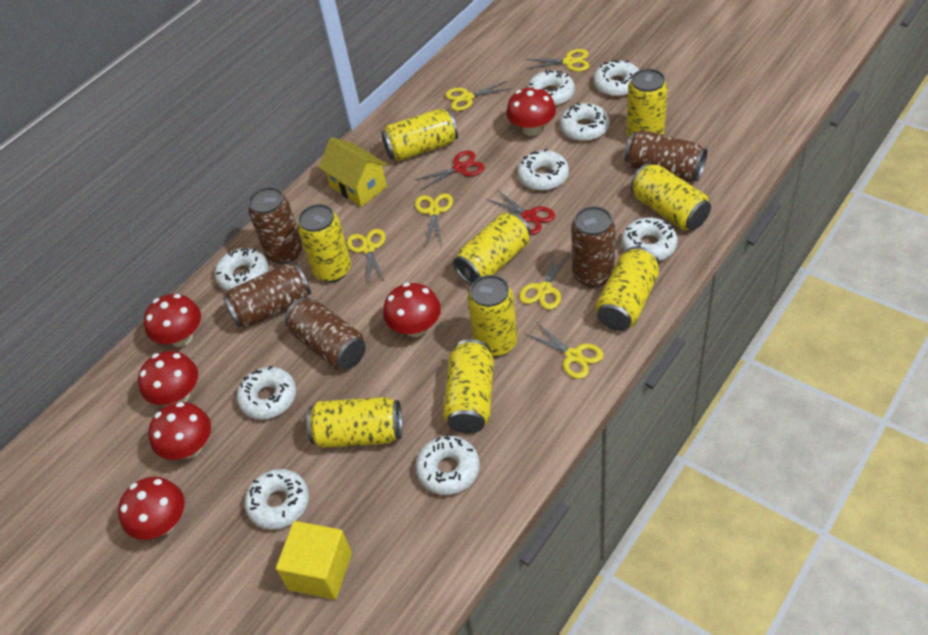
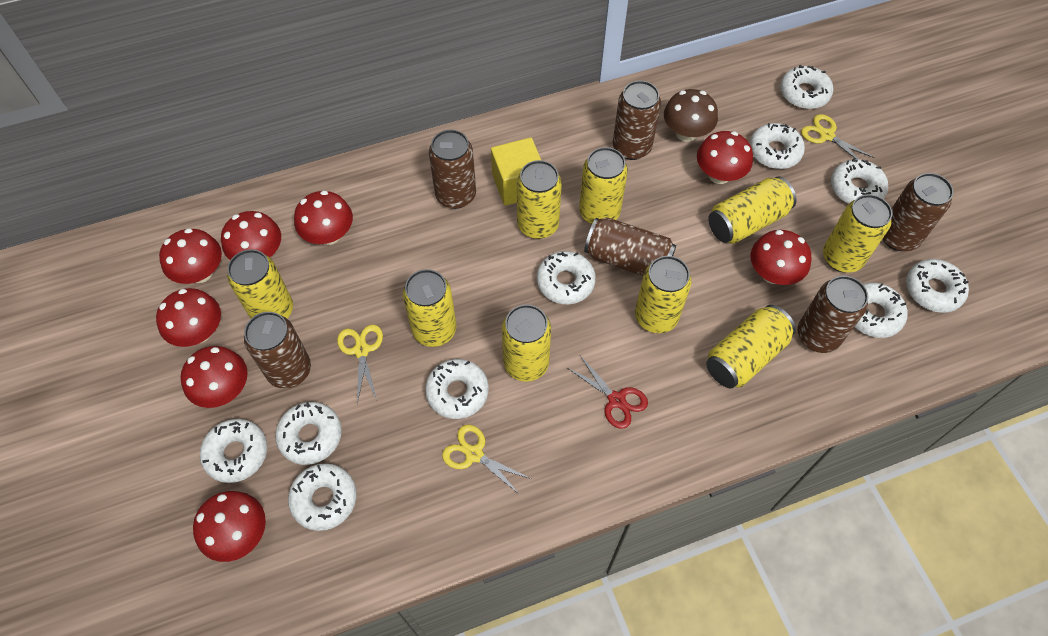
brown can: 5 -> 6
brown mushroom: 0 -> 1
red mushroom: 6 -> 8
red scissors: 2 -> 1
white donut: 9 -> 10
yellow house: 1 -> 0
yellow scissors: 6 -> 3

